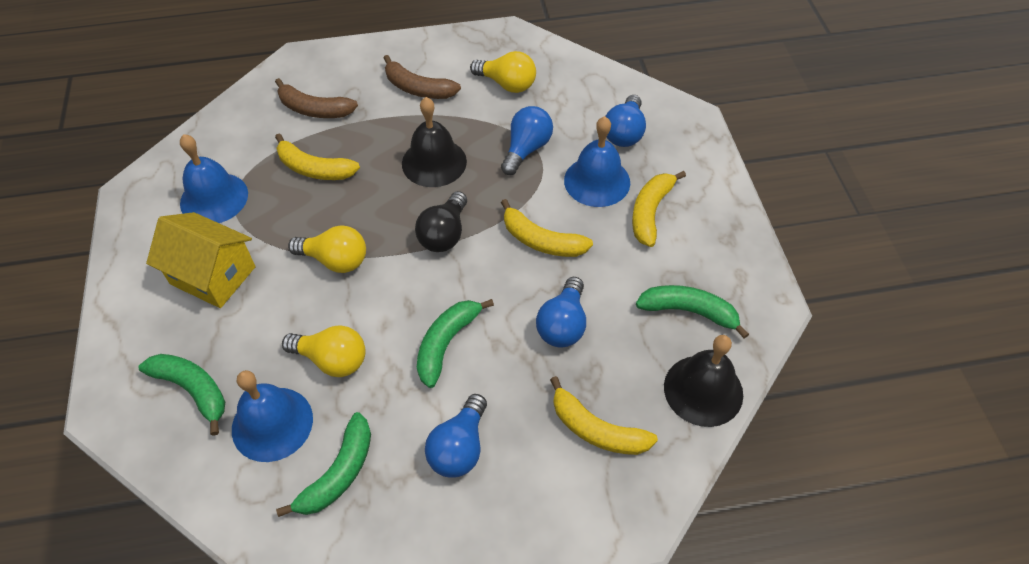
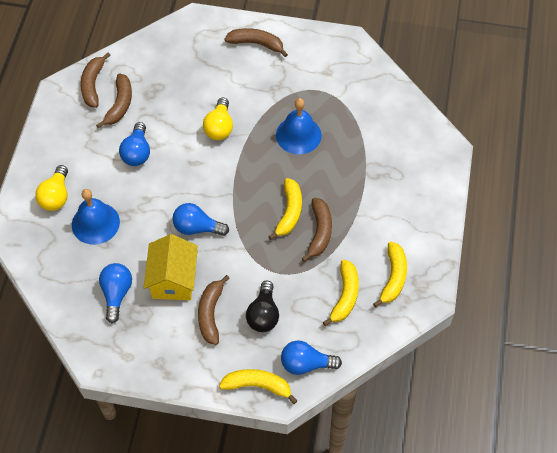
black bell: 2 -> 0
blue bell: 3 -> 2
brown banana: 2 -> 5
green banana: 4 -> 0
yellow light bulb: 3 -> 2

